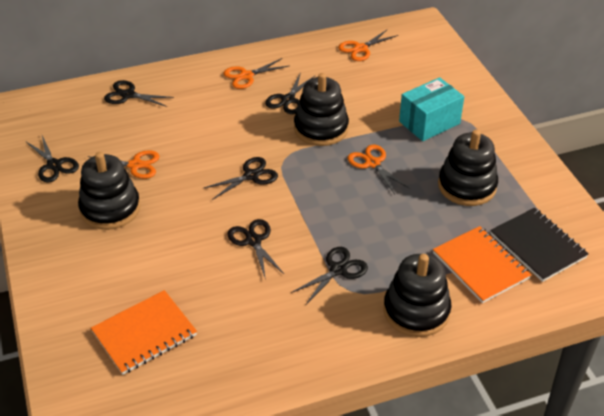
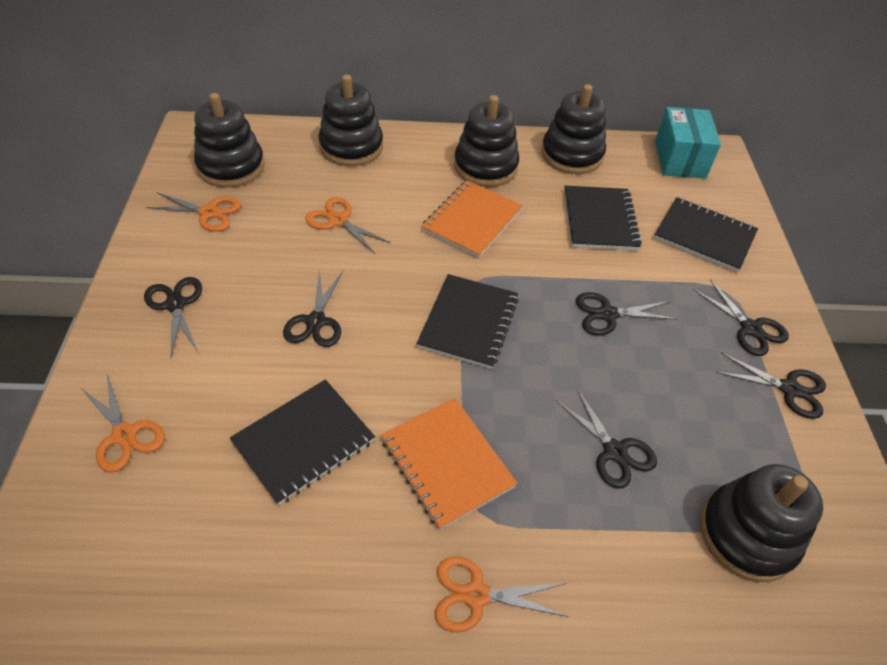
black notebook: 1 -> 4
black stacking toy: 4 -> 5

